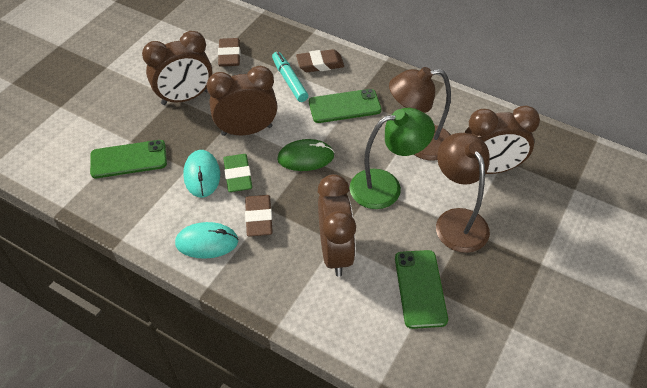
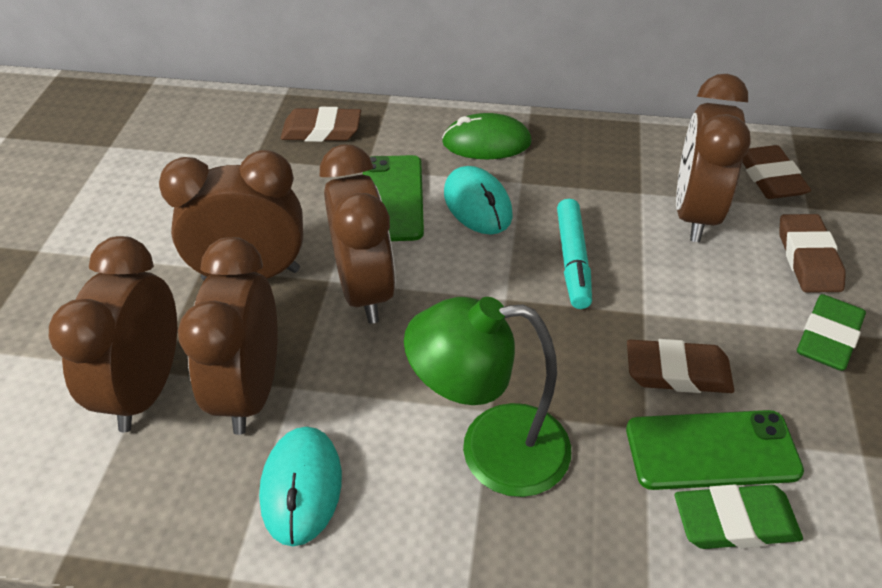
brown clock: 4 -> 5
brown eraser: 3 -> 4
brown lamp: 2 -> 0
green eraser: 1 -> 2
green phone: 3 -> 2

